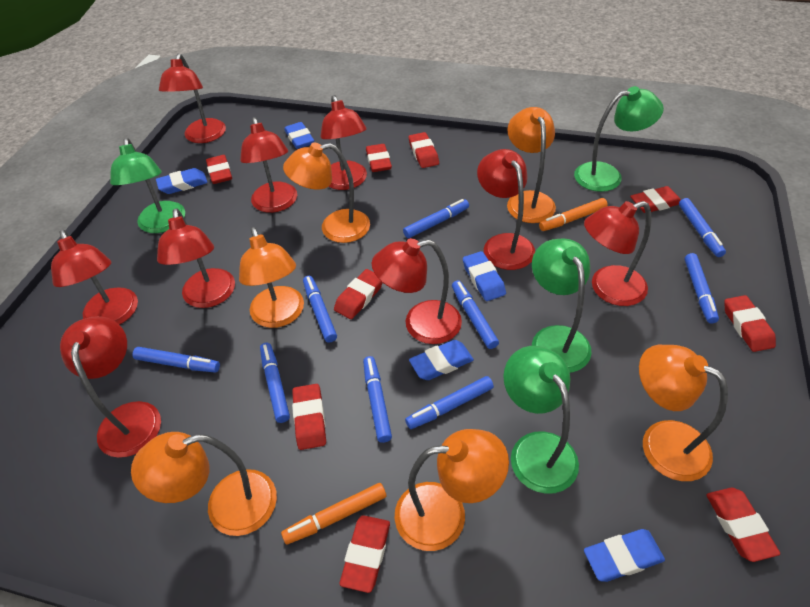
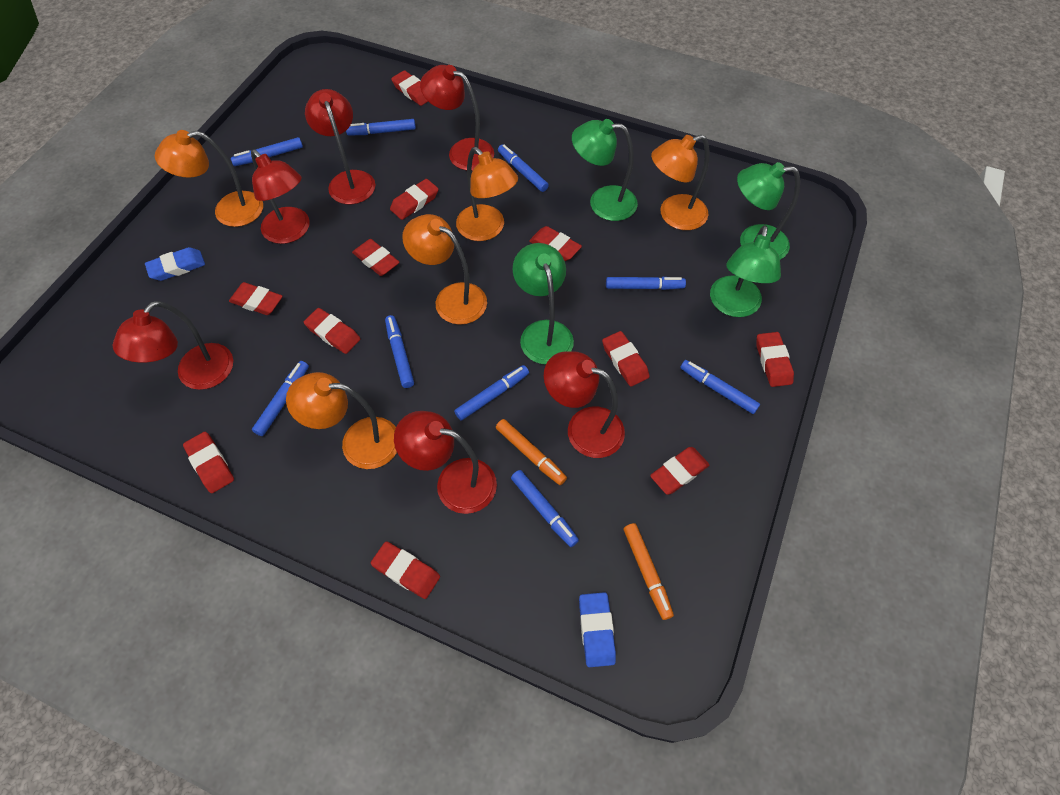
blue eraser: 5 -> 2
orange lamp: 6 -> 5
red eraser: 9 -> 11
red lamp: 9 -> 6

